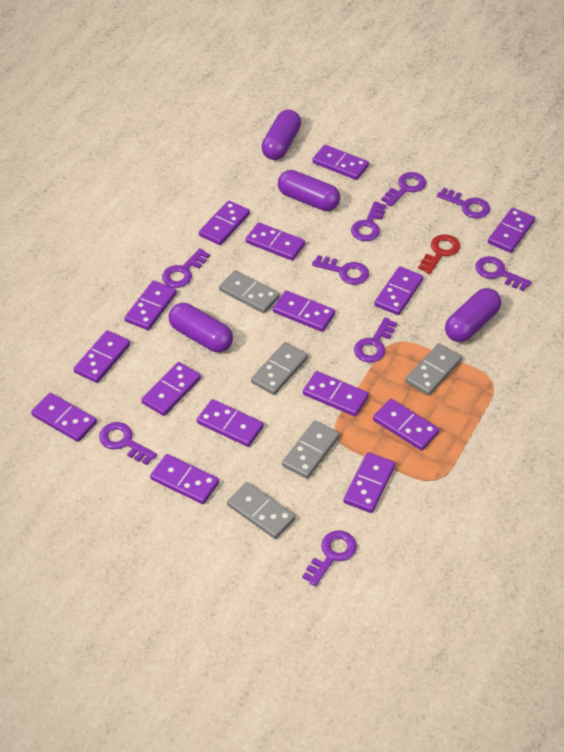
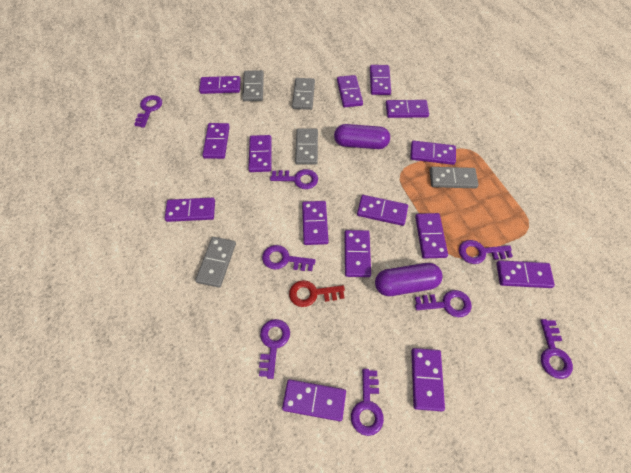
purple capsule: 4 -> 2
purple key: 9 -> 8

